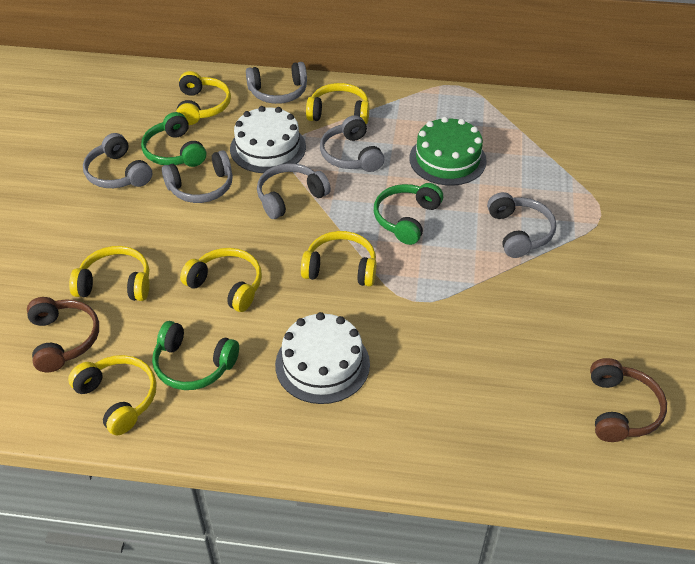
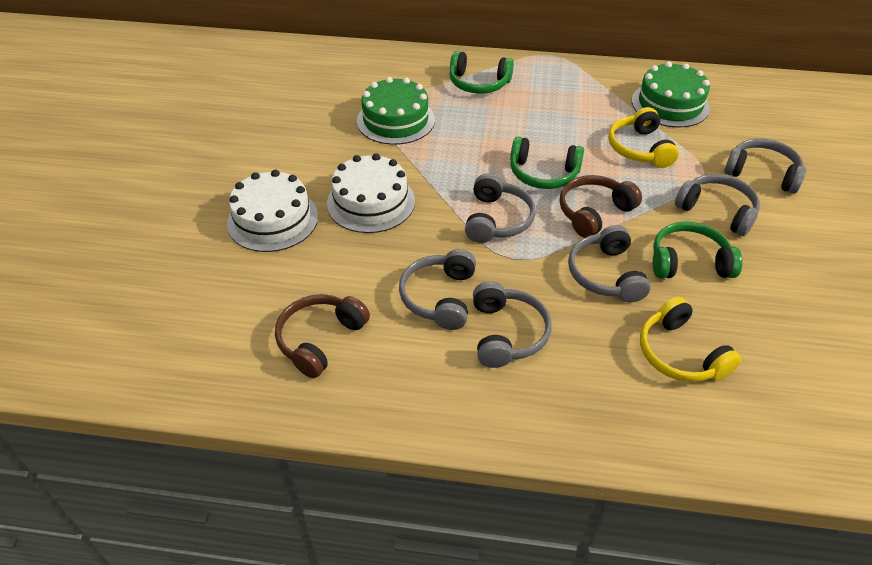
green cake: 1 -> 2
yellow headphones: 6 -> 2

